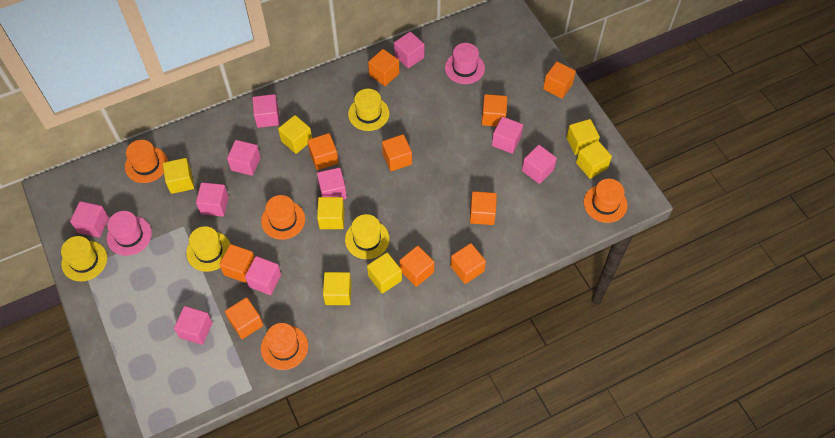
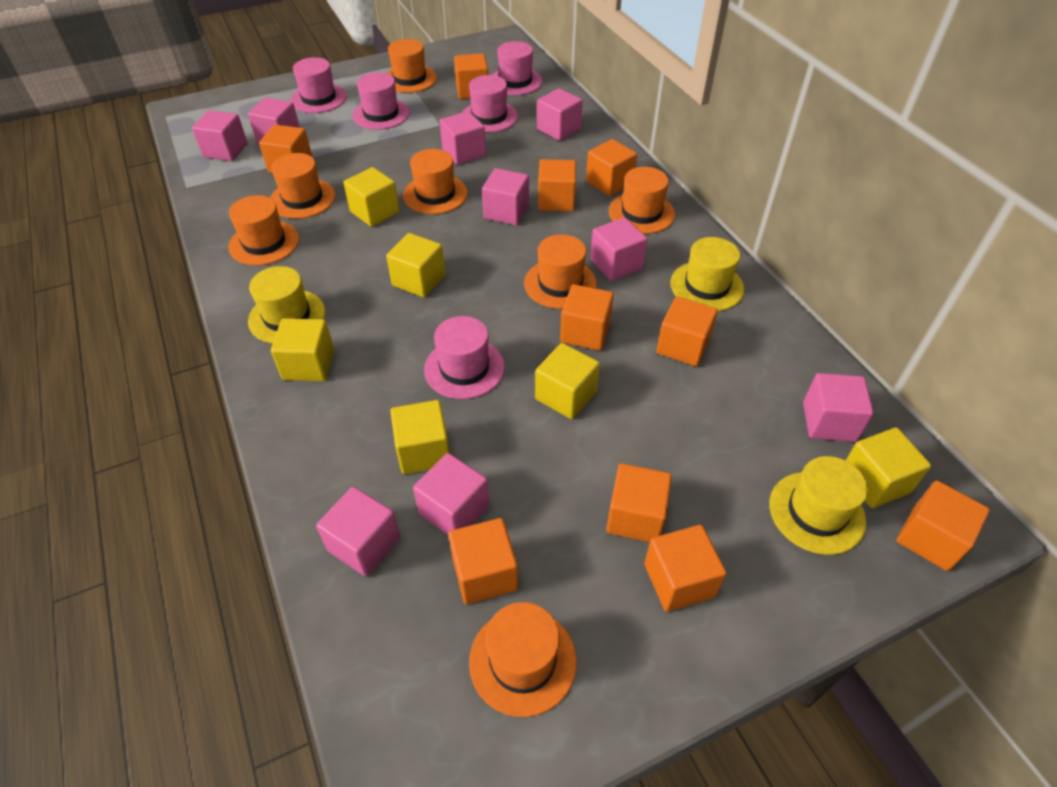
orange hat: 4 -> 7
pink cube: 10 -> 9
pink hat: 2 -> 5
yellow cube: 7 -> 6
yellow hat: 4 -> 3

